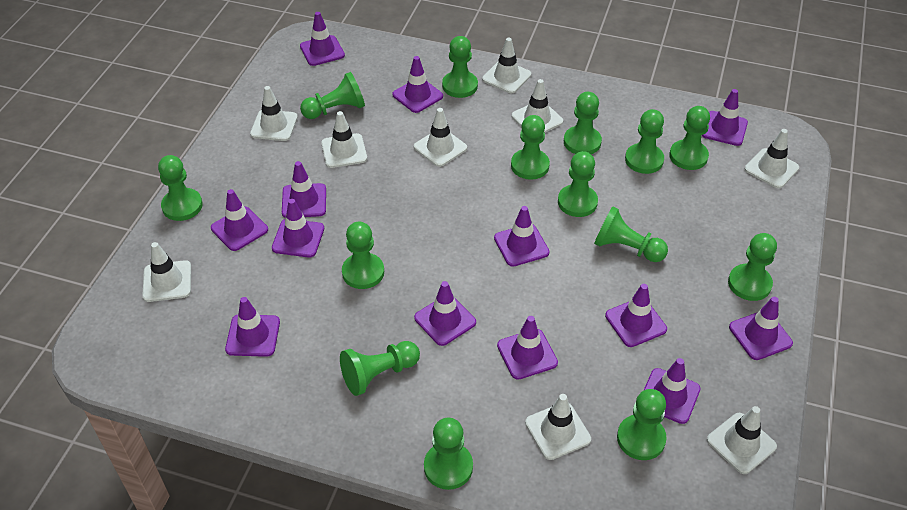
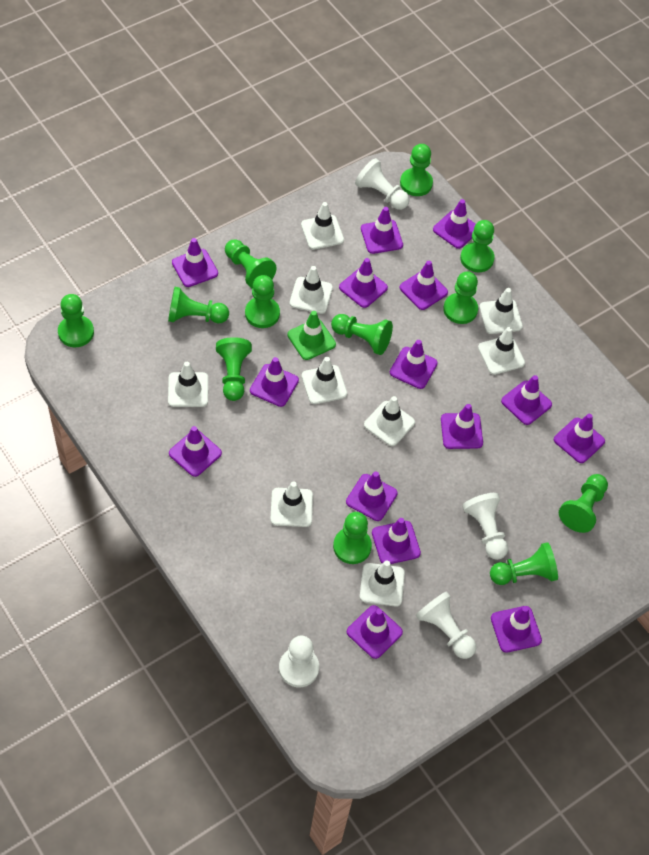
green pawn: 14 -> 12
green traffic cone: 0 -> 1
purple traffic cone: 13 -> 15
white pawn: 0 -> 4

